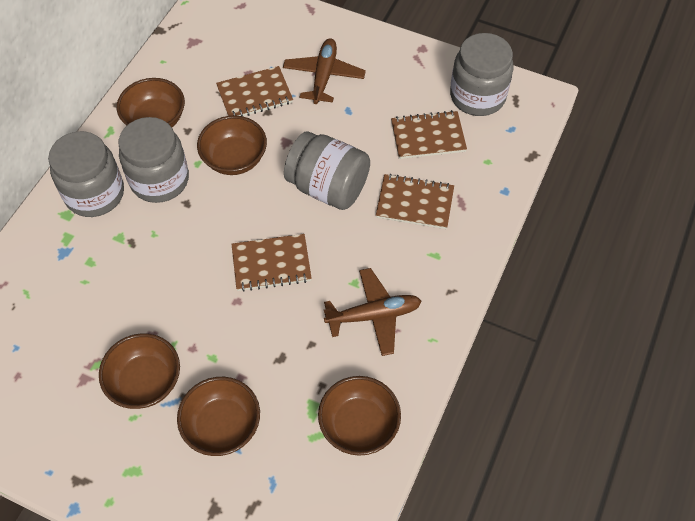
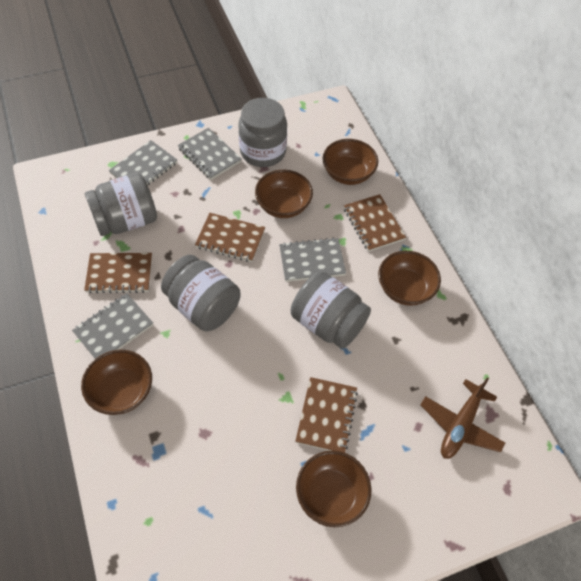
brown plane: 2 -> 1
grey notebook: 0 -> 4

